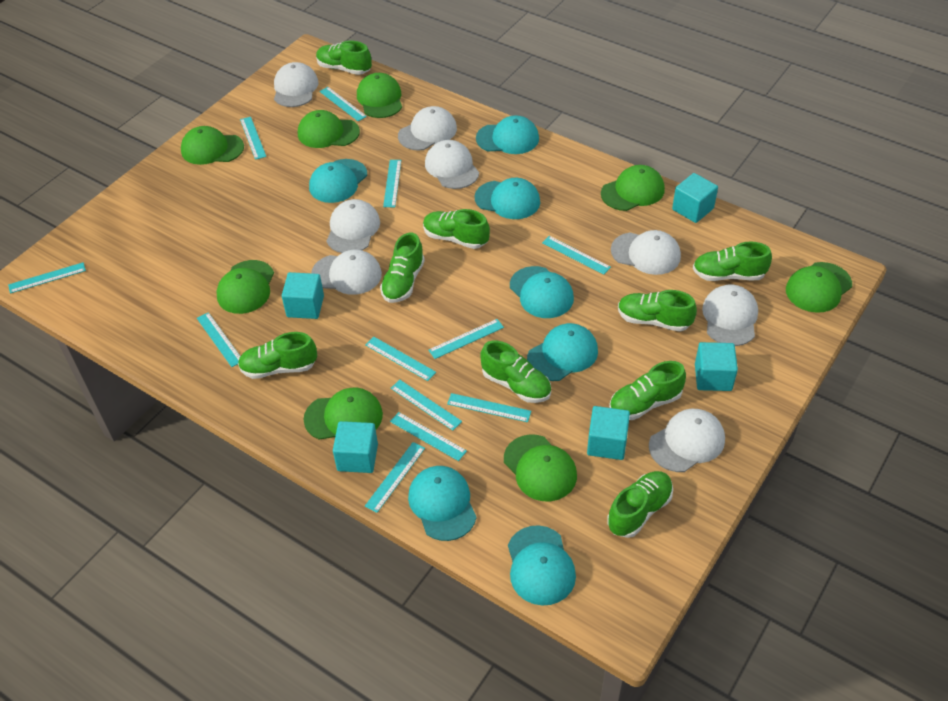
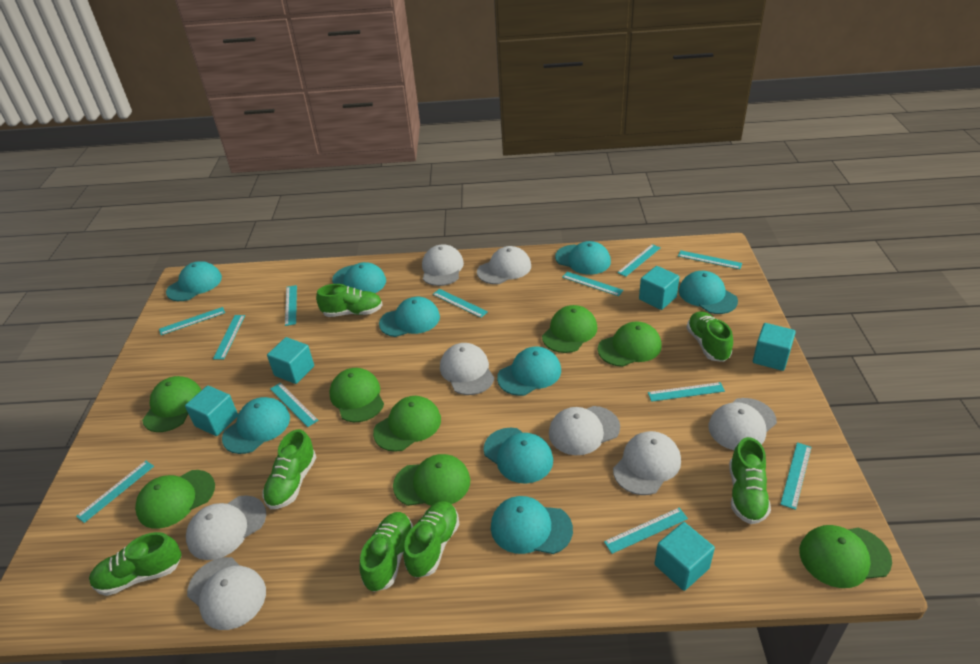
green shoe: 9 -> 7
turquoise cap: 7 -> 9

